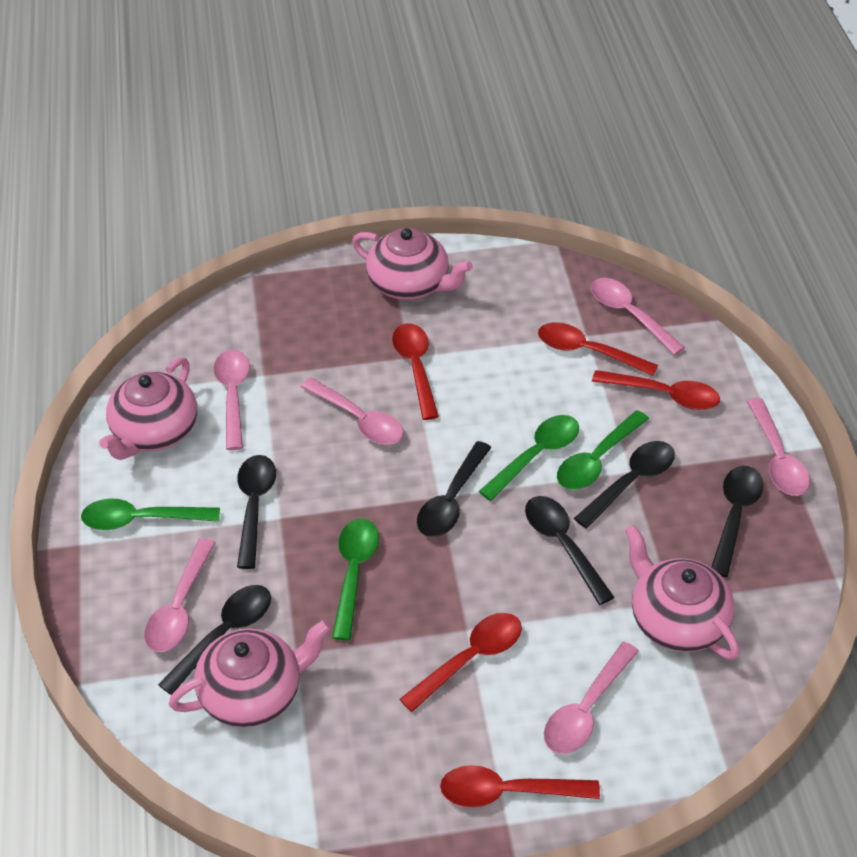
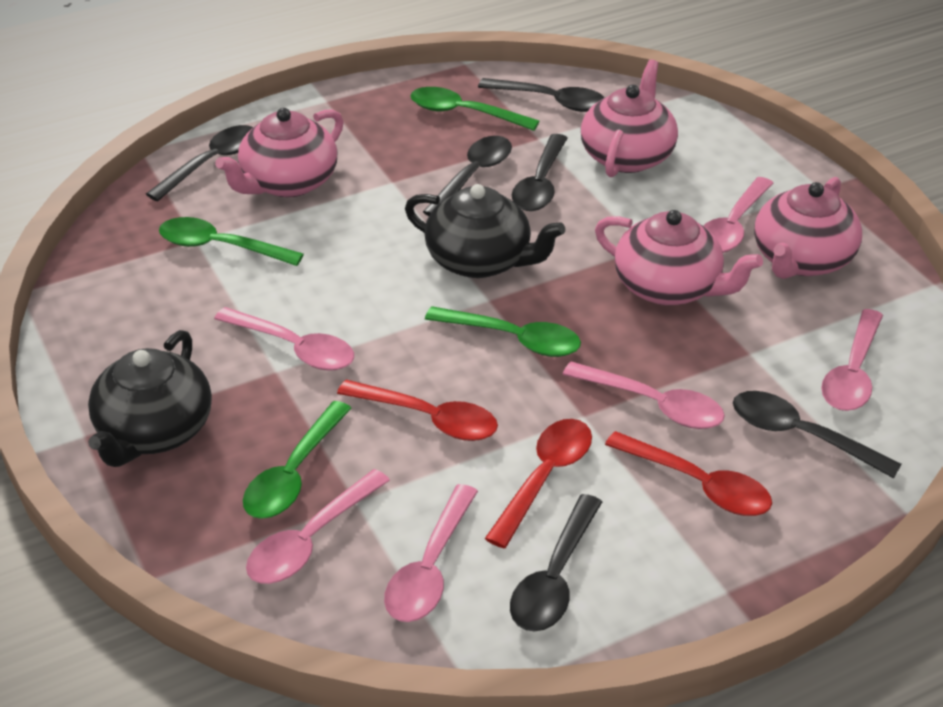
black teapot: 0 -> 2
red spoon: 5 -> 3

